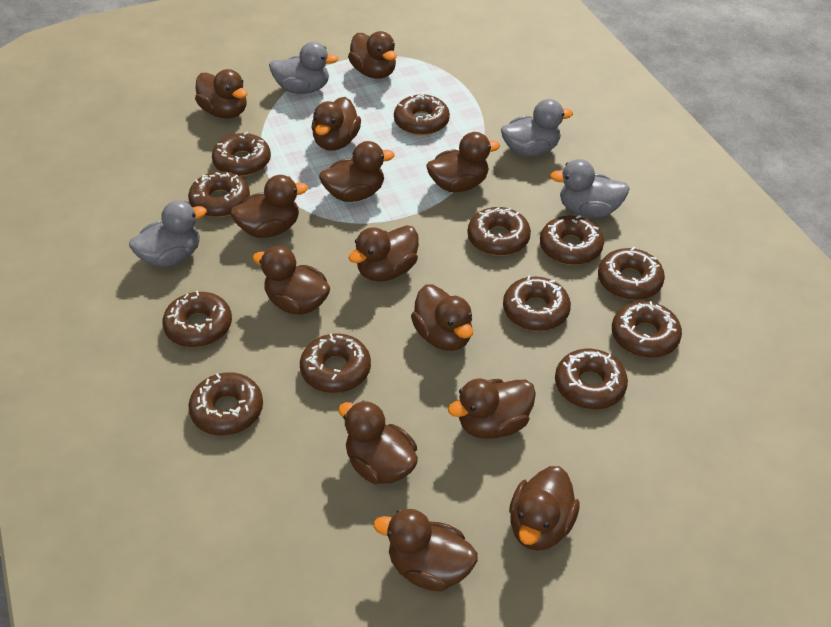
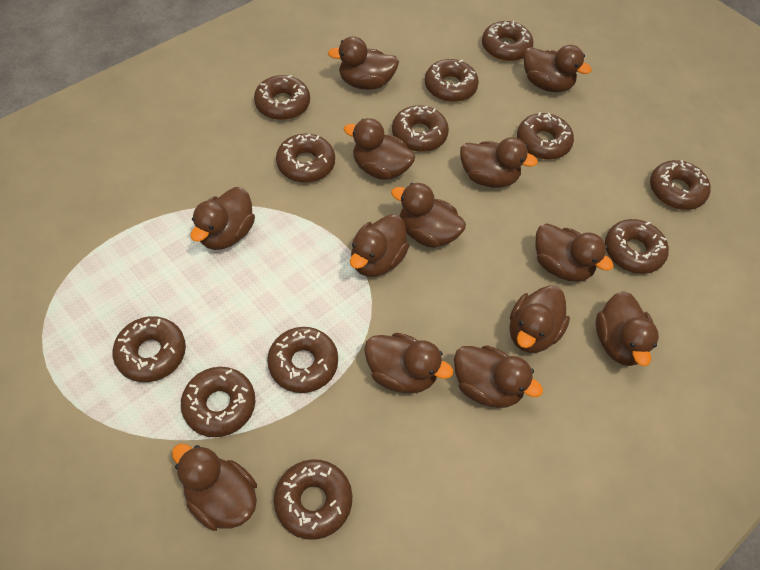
grey duck: 4 -> 0

